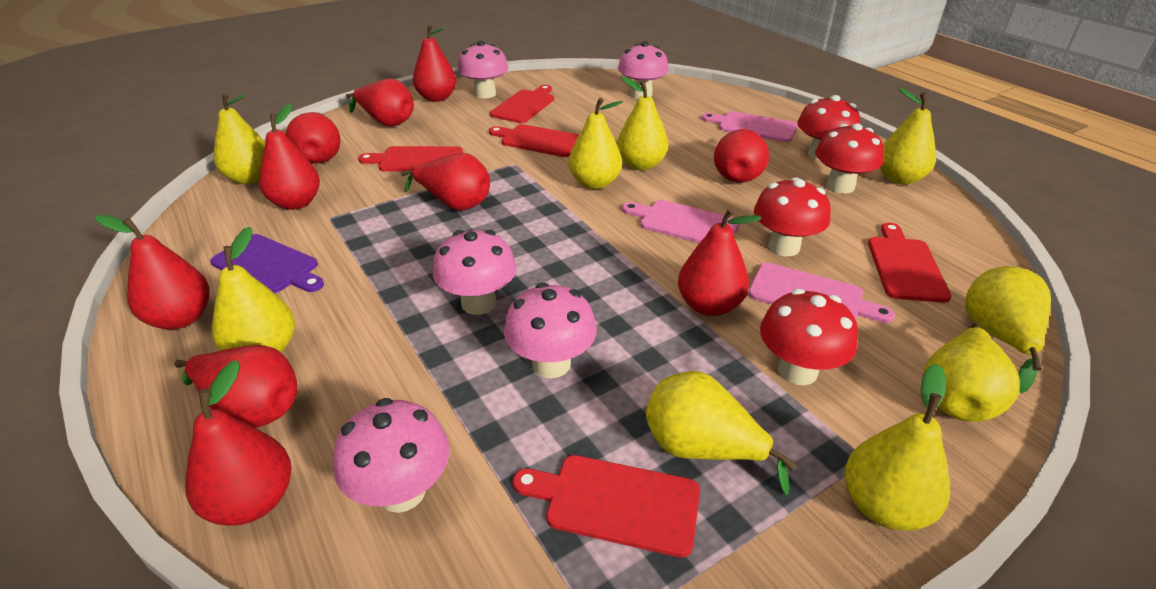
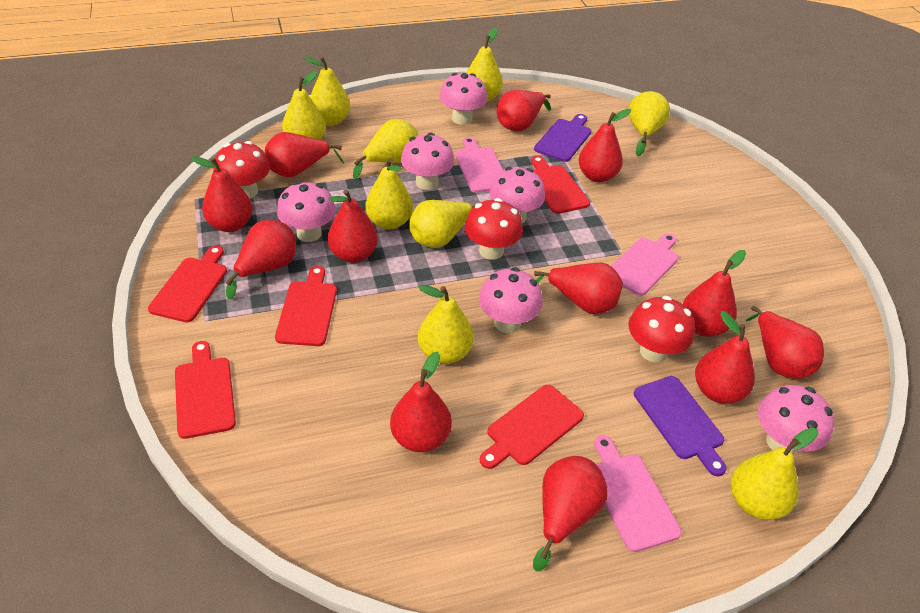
pink mushroom: 5 -> 6
purple cutting board: 1 -> 2
red mushroom: 4 -> 3
red pear: 10 -> 12

